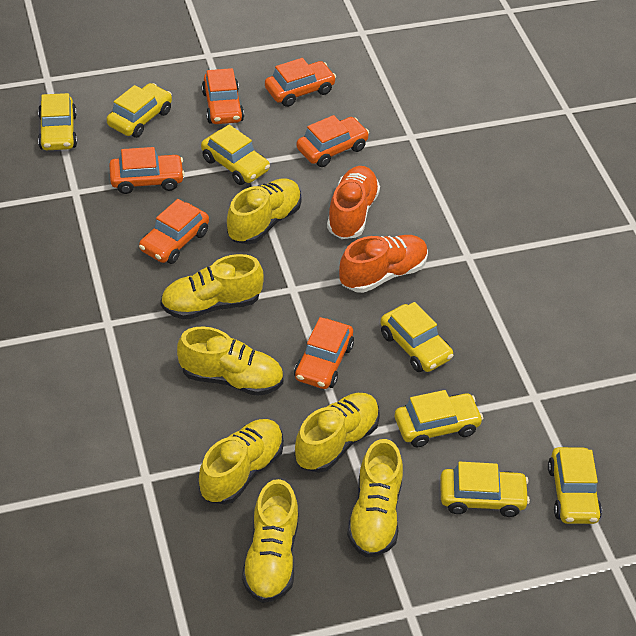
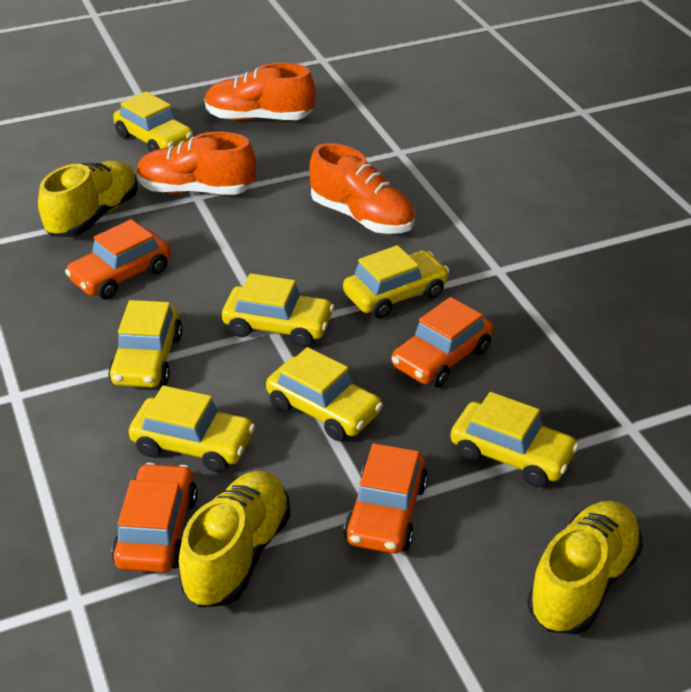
orange car: 6 -> 4
orange shoe: 2 -> 3
yellow shoe: 7 -> 3

